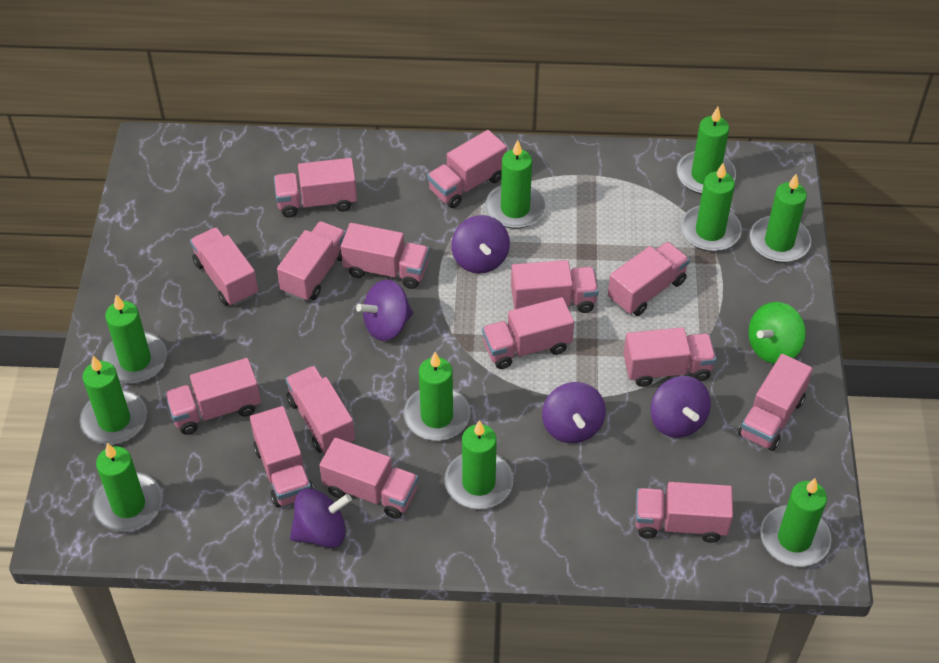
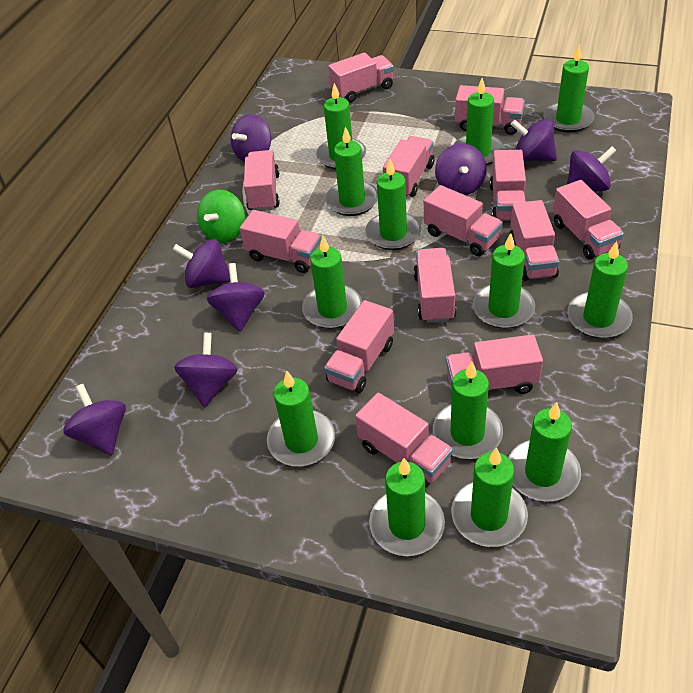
green candle: 10 -> 13
pink truck: 15 -> 13
purple spinning top: 5 -> 8

